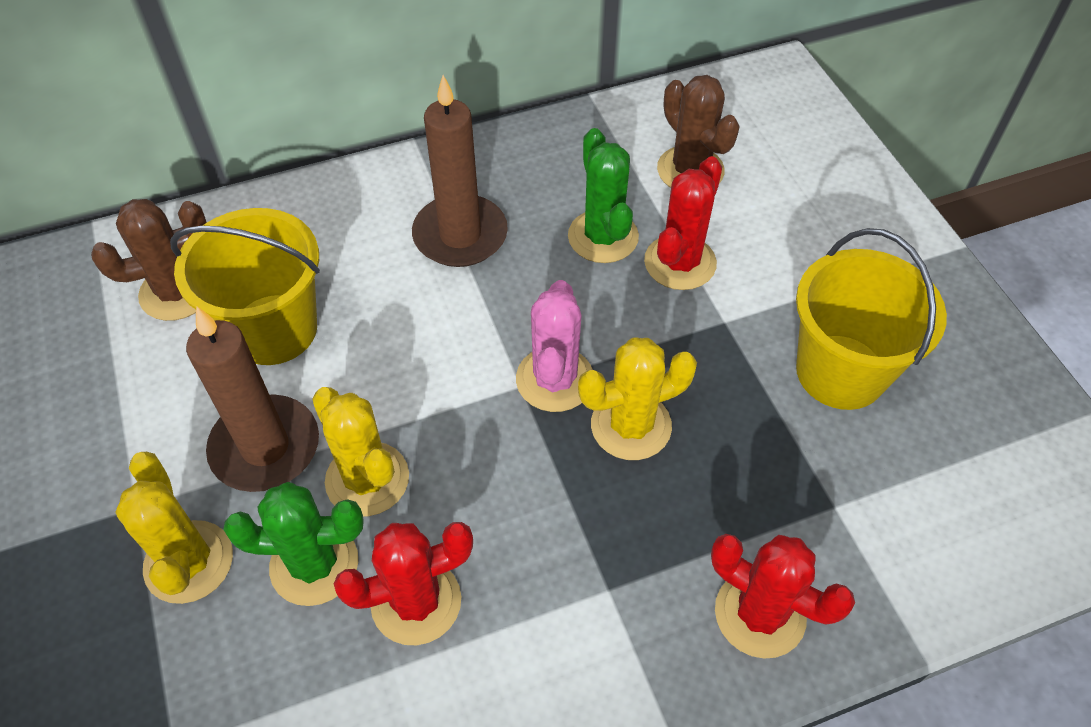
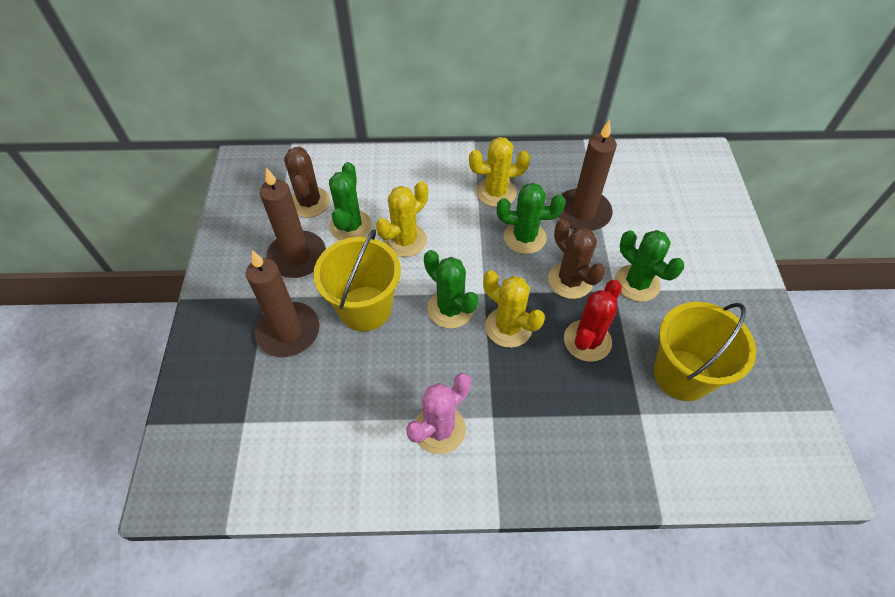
brown candle: 2 -> 3
green cactus: 2 -> 4
red cactus: 3 -> 1

